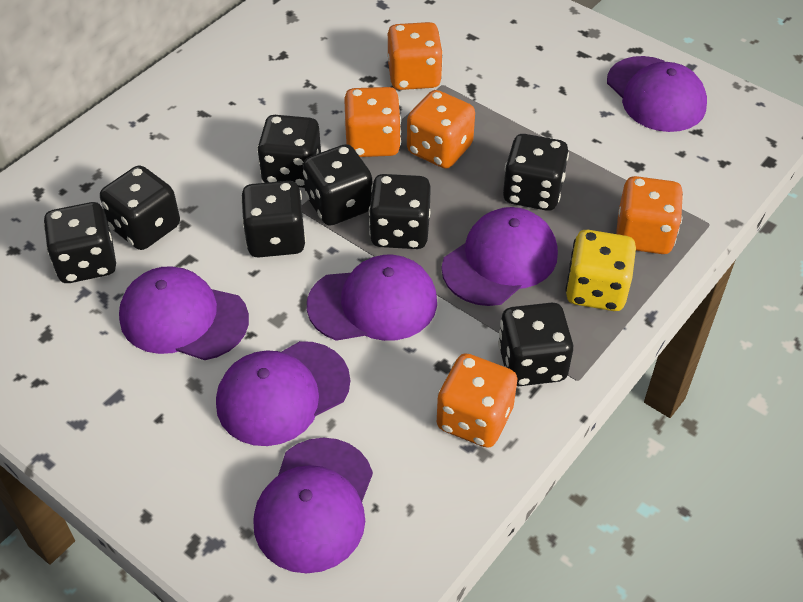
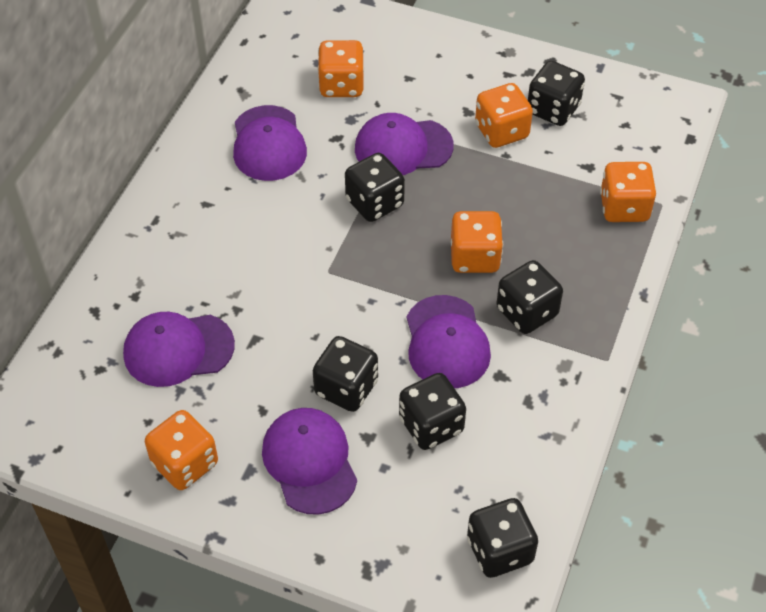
black dice: 8 -> 6
purple cap: 6 -> 5
yellow dice: 1 -> 0

